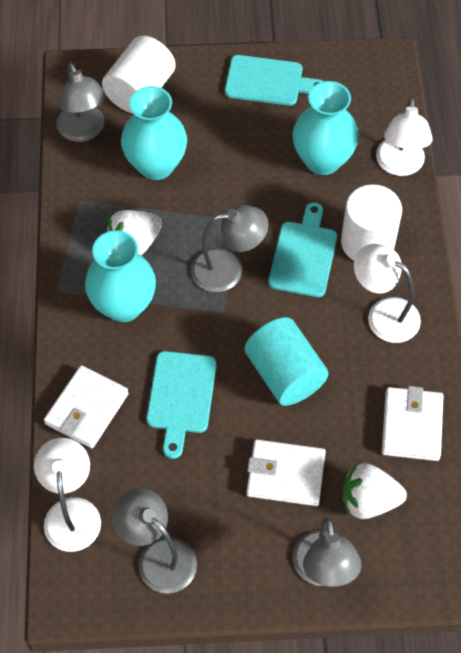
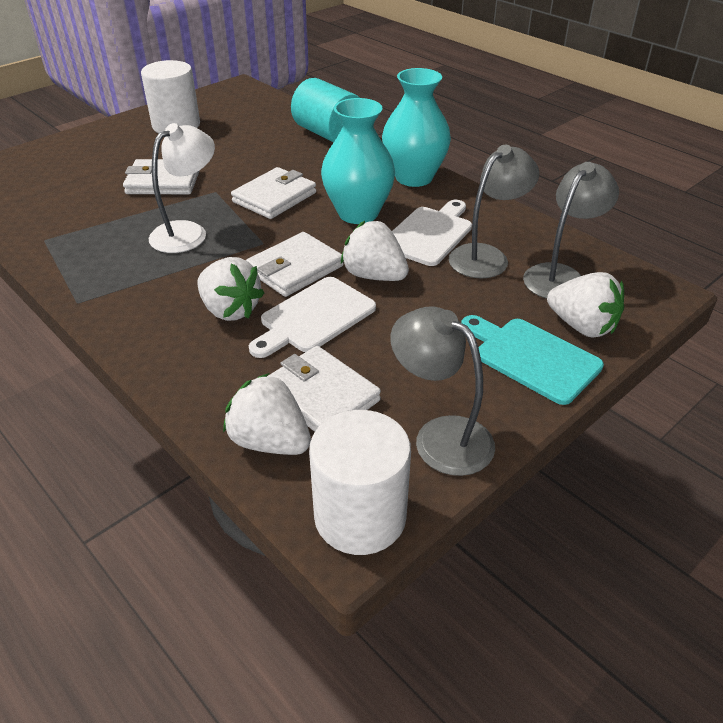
grey lamp: 4 -> 3
turquoise cutting board: 3 -> 1
turquoise vase: 3 -> 2
white cutting board: 0 -> 2
white lamp: 3 -> 1
white strawberry: 2 -> 4
white wallet: 3 -> 4

